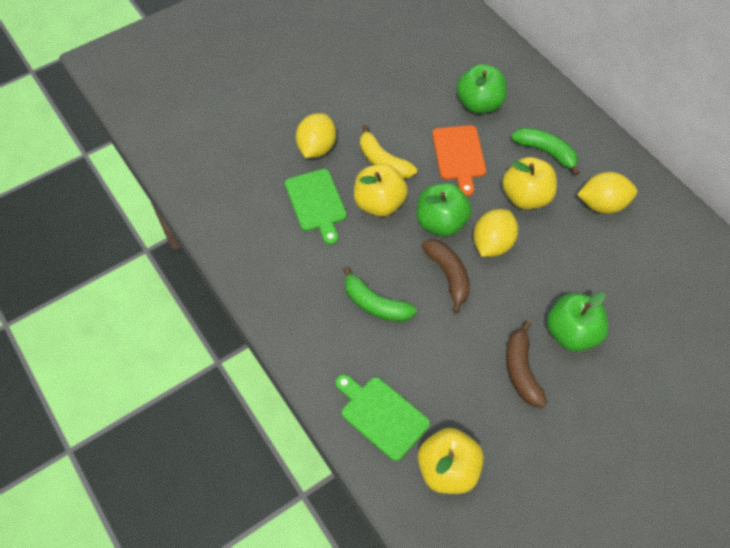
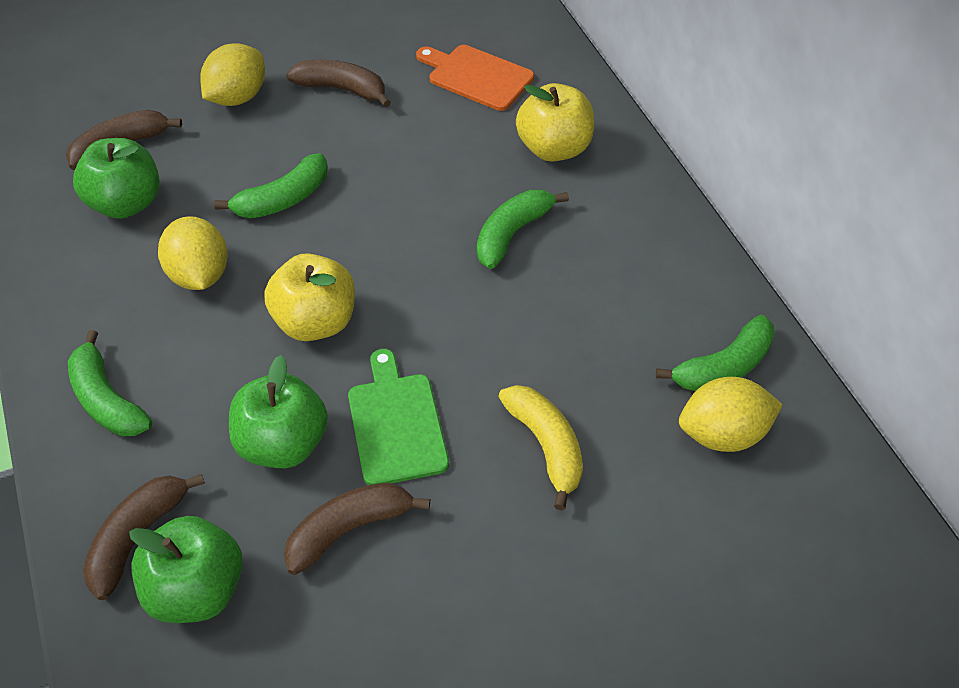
brown banana: 2 -> 4
green banana: 2 -> 4
green cutting board: 2 -> 1
yellow apple: 3 -> 2

